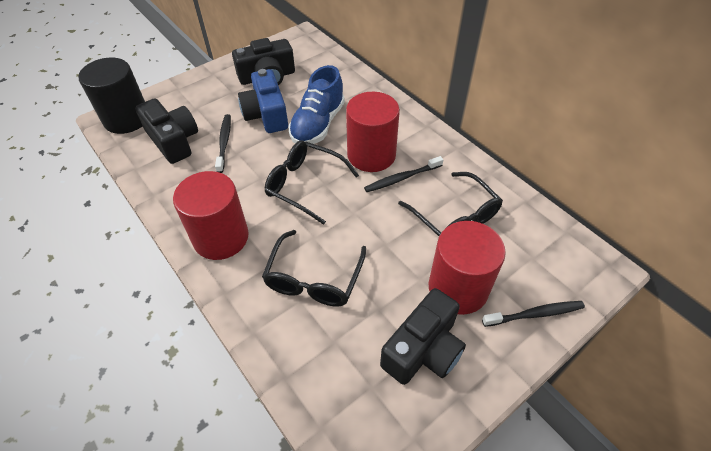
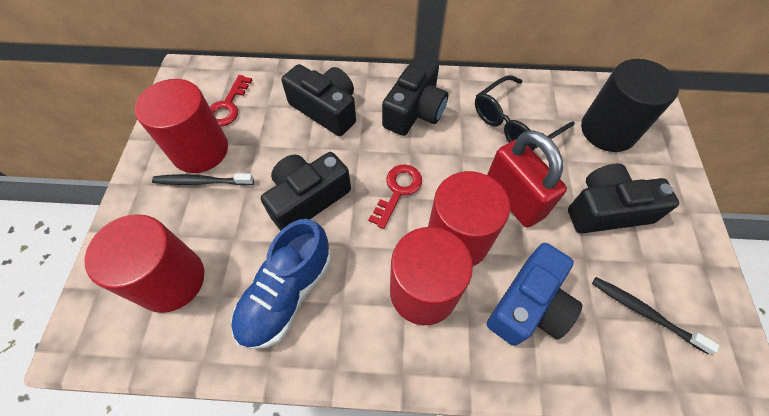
black camera: 3 -> 4
black glasses: 3 -> 1
black toothbrush: 3 -> 2
red cylinder: 3 -> 4
red key: 0 -> 2
red padlock: 0 -> 1

